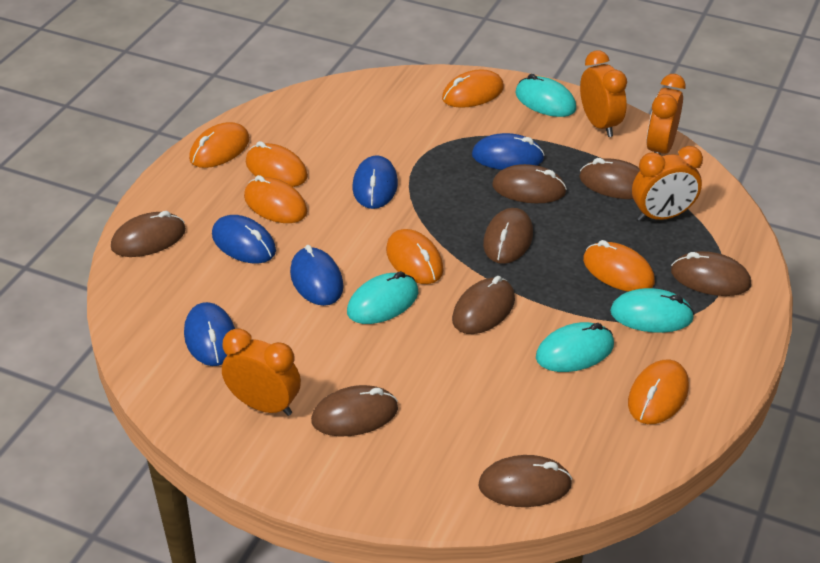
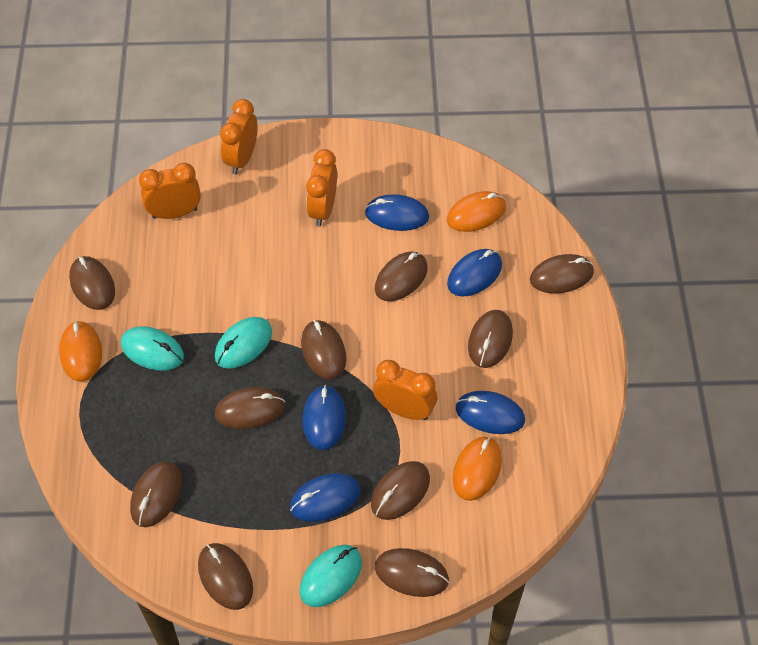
brown mouse: 8 -> 10
orange mouse: 7 -> 3
turquoise mouse: 4 -> 3

